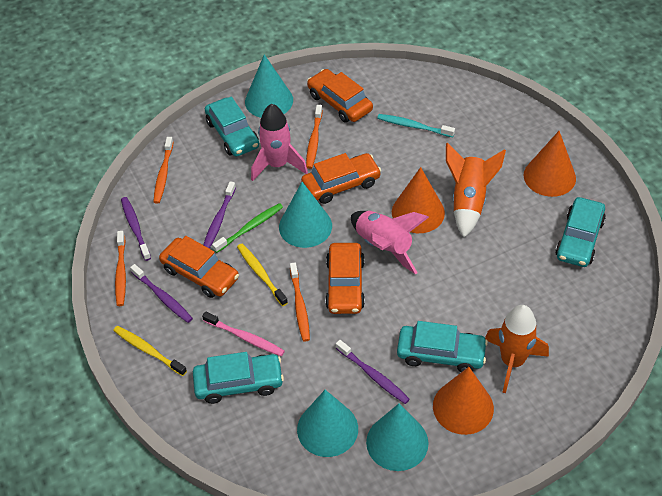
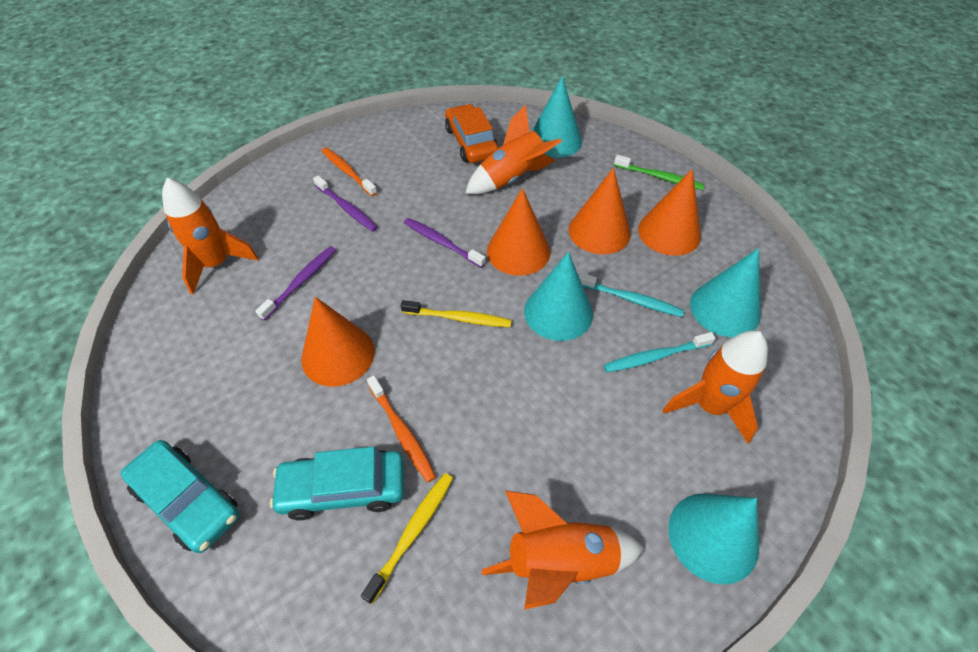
orange car: 4 -> 1
orange cone: 3 -> 4
orange rocket: 2 -> 4
orange toothbrush: 4 -> 2
pink rocket: 2 -> 0
pink toothbrush: 1 -> 0
purple toothbrush: 4 -> 3
turquoise car: 4 -> 2
turquoise toothbrush: 1 -> 2

